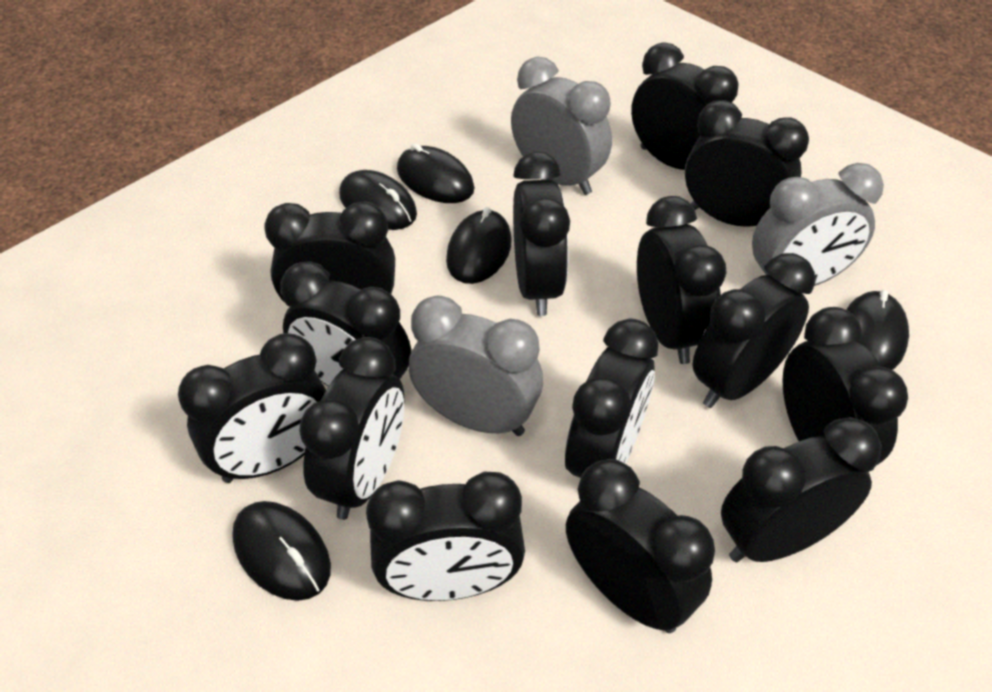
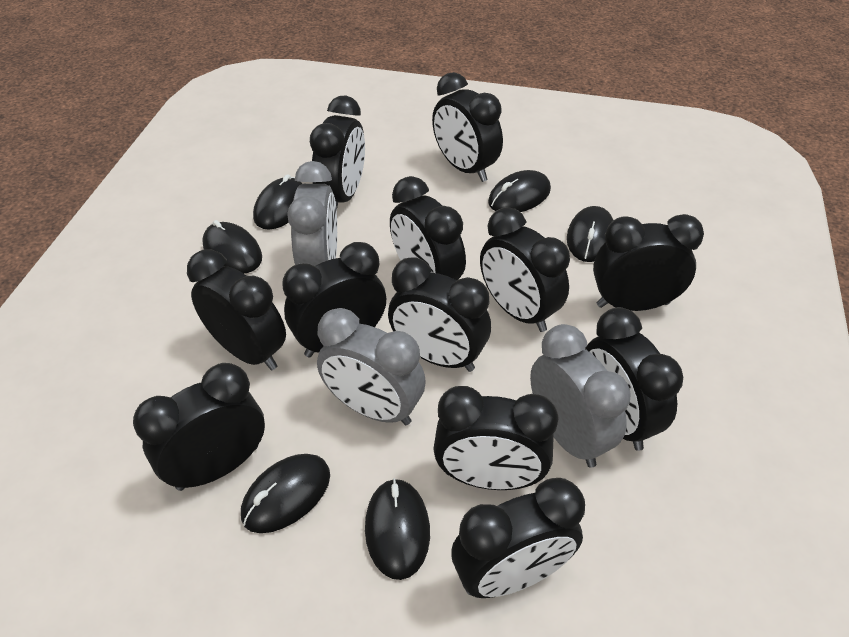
black clock: 14 -> 12
black mouse: 5 -> 6

